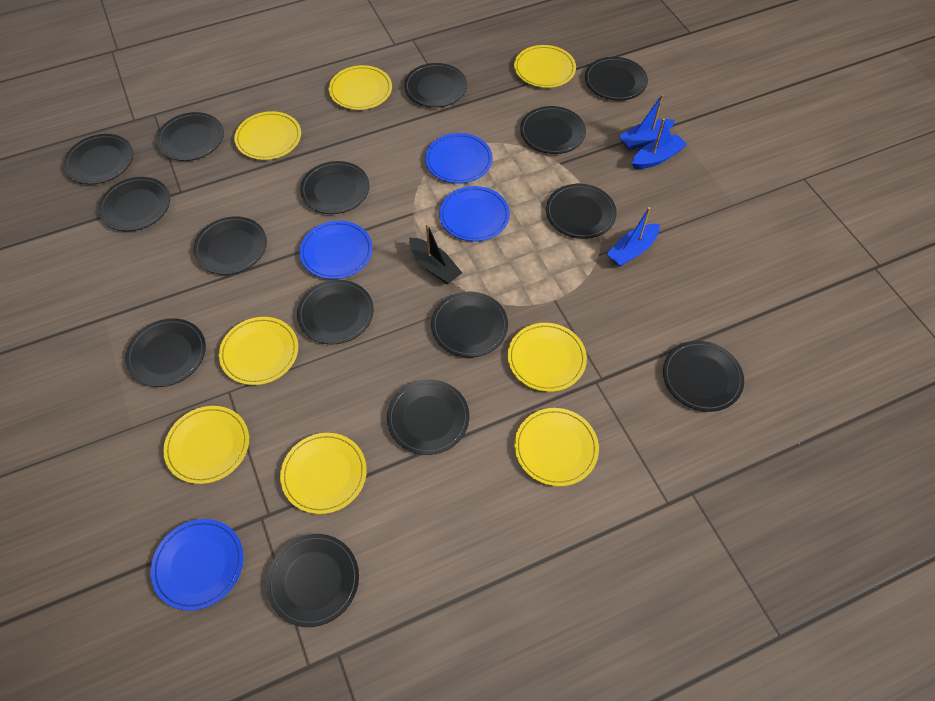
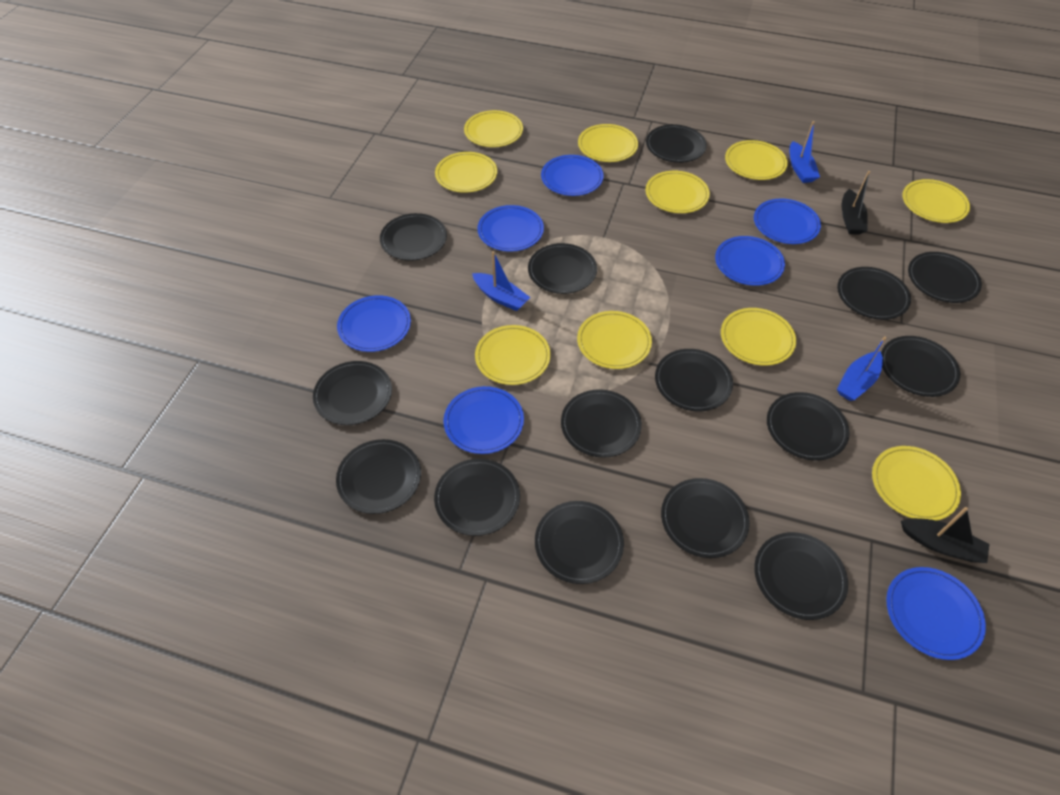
black boat: 1 -> 2
blue plate: 4 -> 7
yellow plate: 8 -> 10

